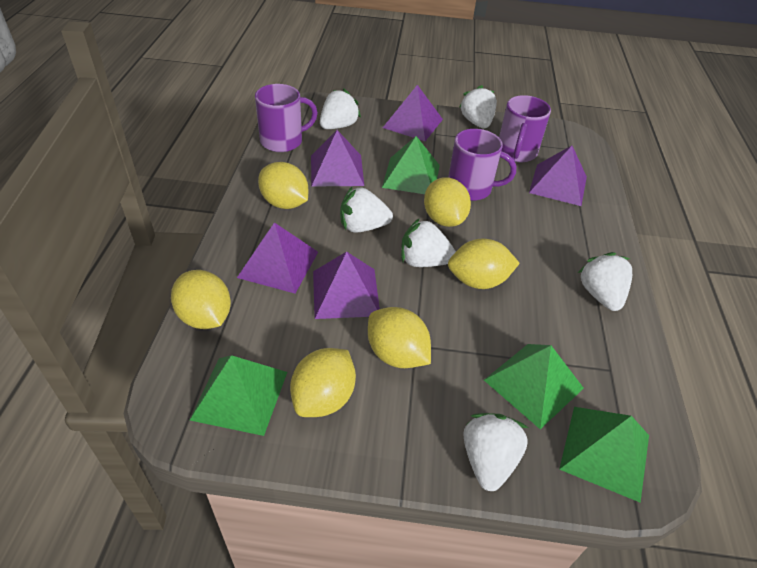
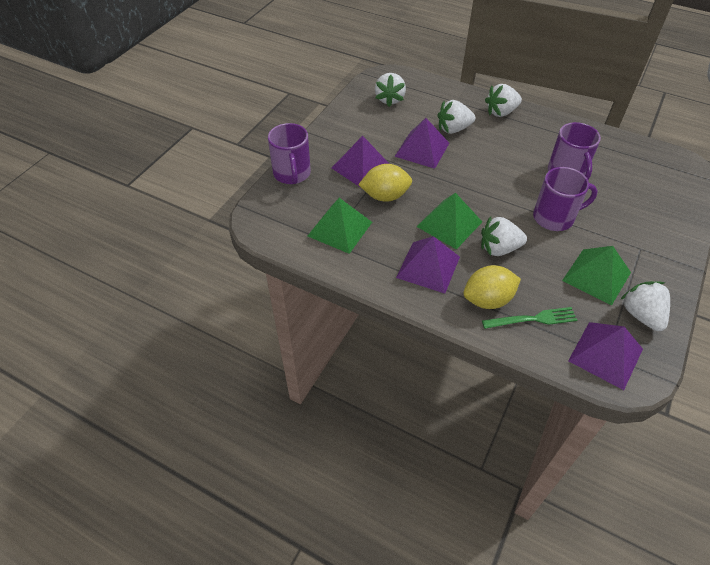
green fork: 0 -> 1
green pyramid: 4 -> 3
purple pyramid: 5 -> 4
white strawberry: 6 -> 5
yellow lemon: 6 -> 2

